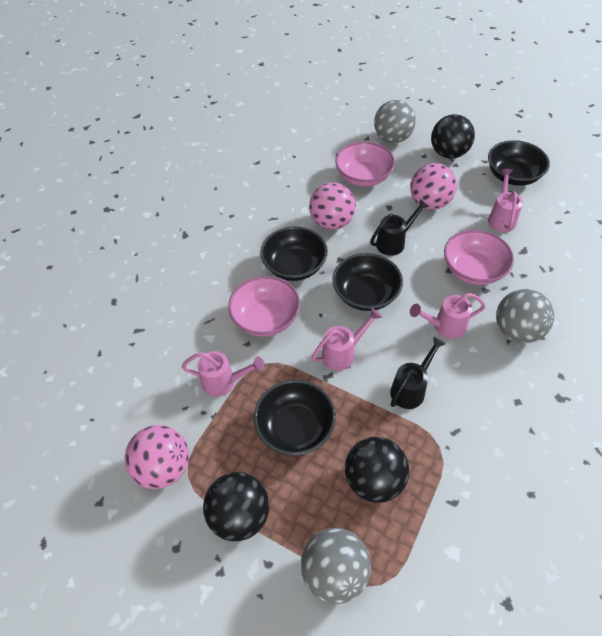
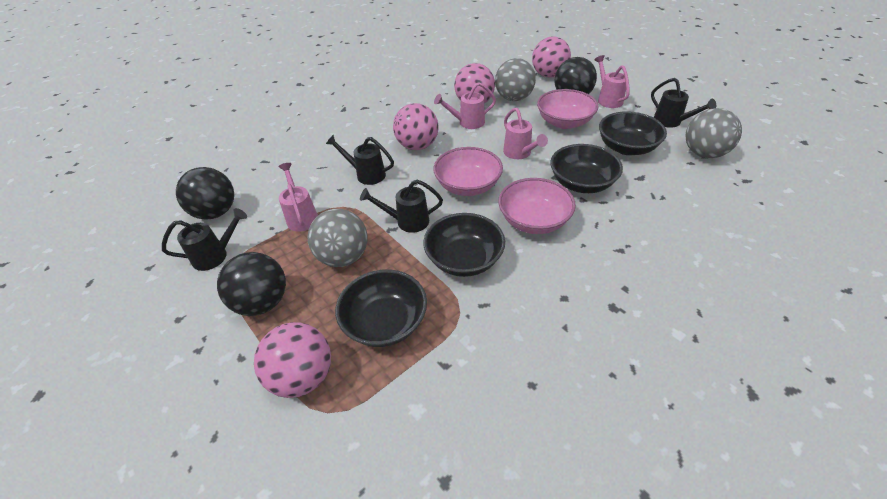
black watering can: 2 -> 4
pink ball: 3 -> 4

